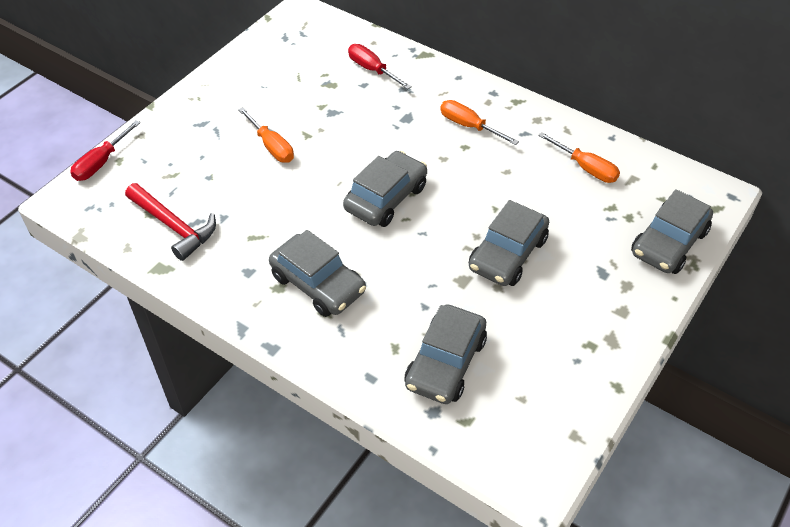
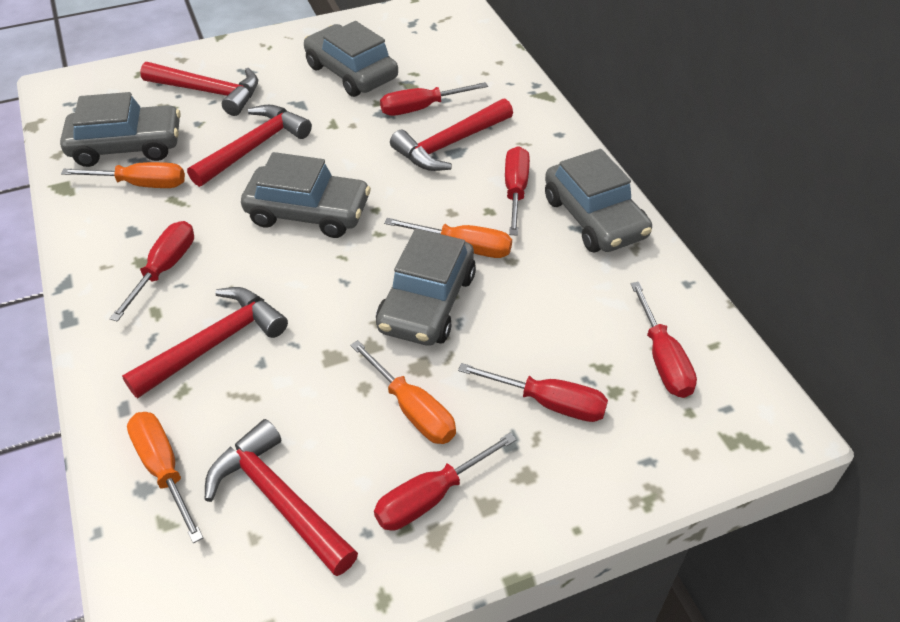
orange screwdriver: 3 -> 4
red hammer: 1 -> 5
red screwdriver: 2 -> 6

